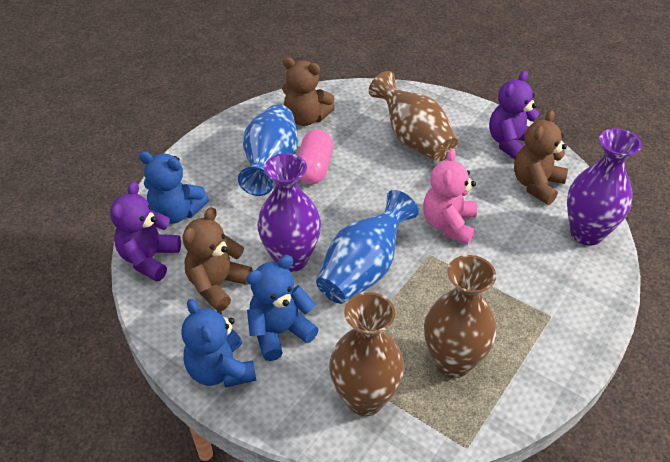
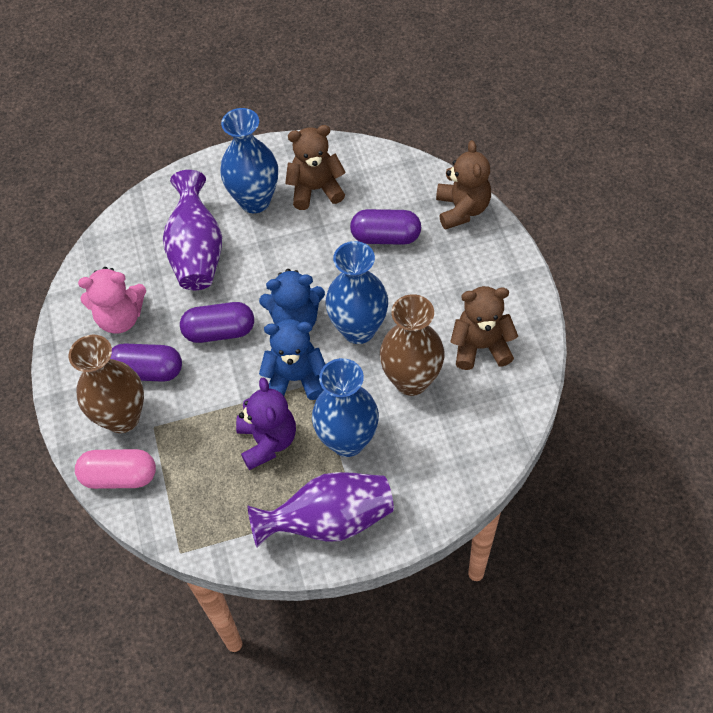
blue teddy bear: 3 -> 2
blue vase: 2 -> 3
brown vase: 3 -> 2
purple capsule: 0 -> 3
purple teddy bear: 2 -> 1

